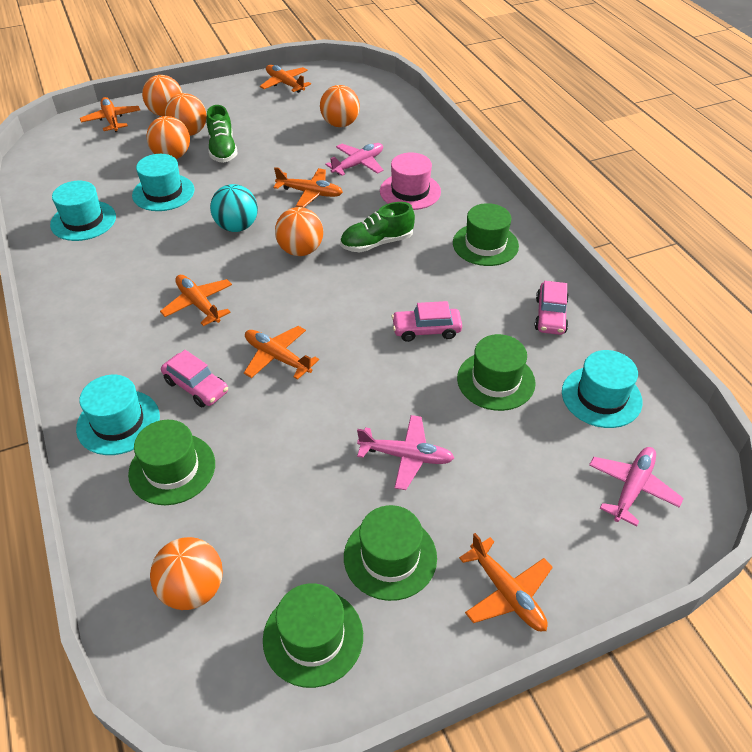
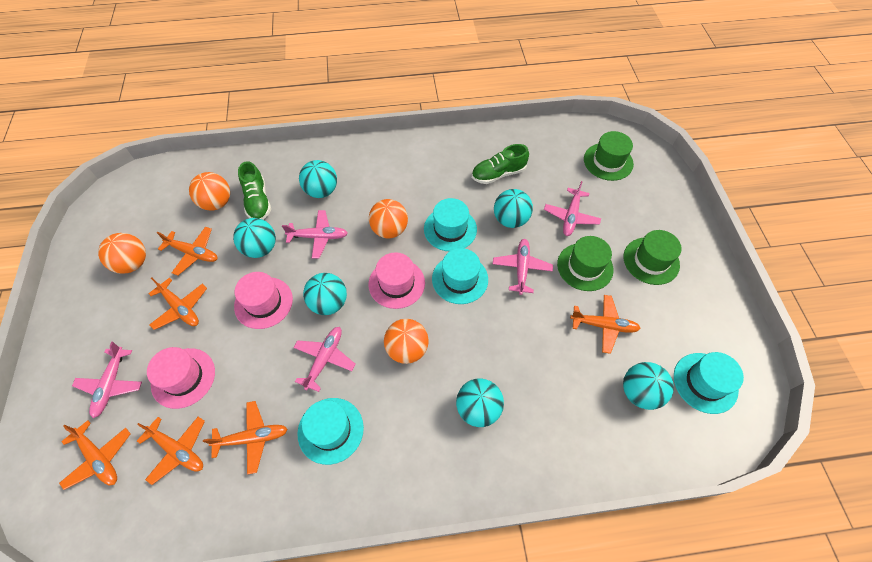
green hat: 5 -> 3
orange ball: 6 -> 4
pink car: 3 -> 0
pink hat: 1 -> 3
pink plane: 3 -> 5
turquoise ball: 1 -> 6

